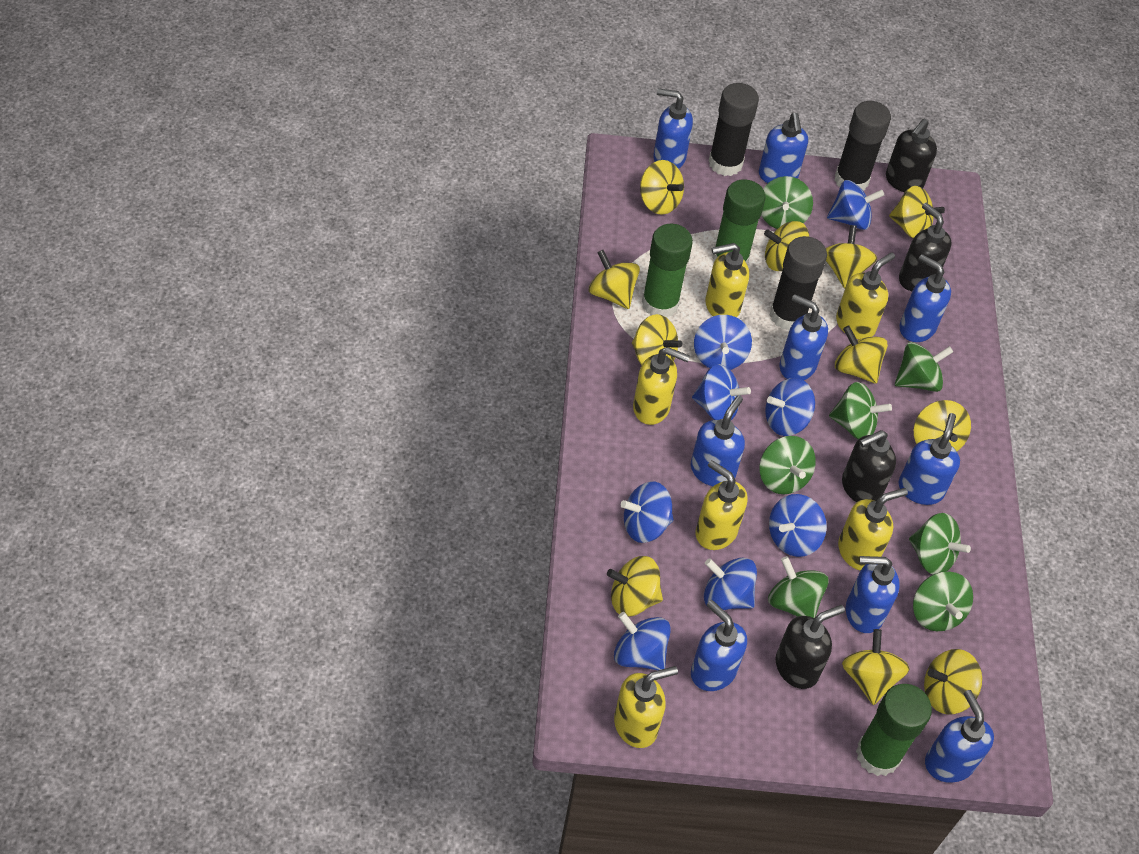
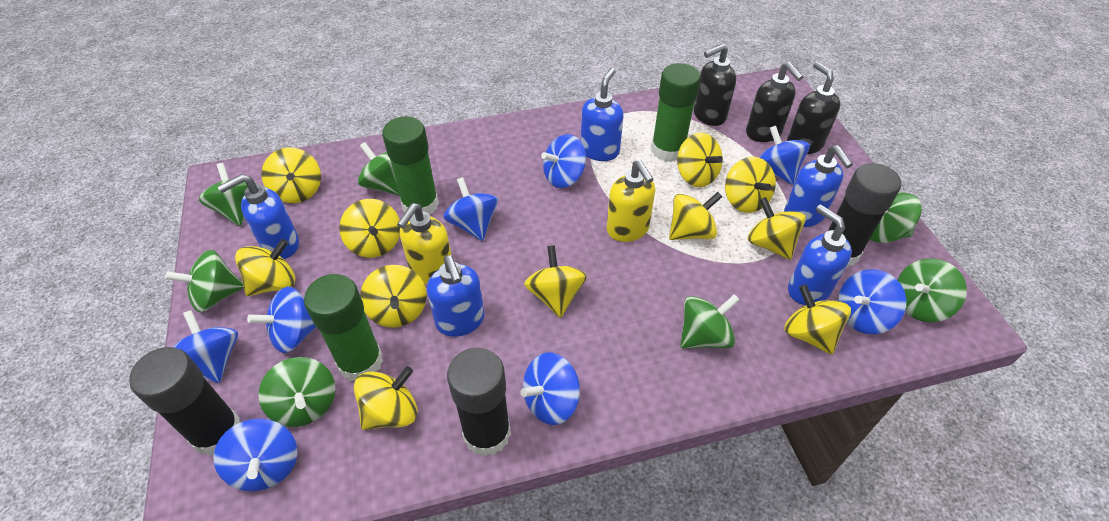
black soap dispenser: 4 -> 3
blue soap dispenser: 9 -> 5
yellow soap dispenser: 6 -> 2

